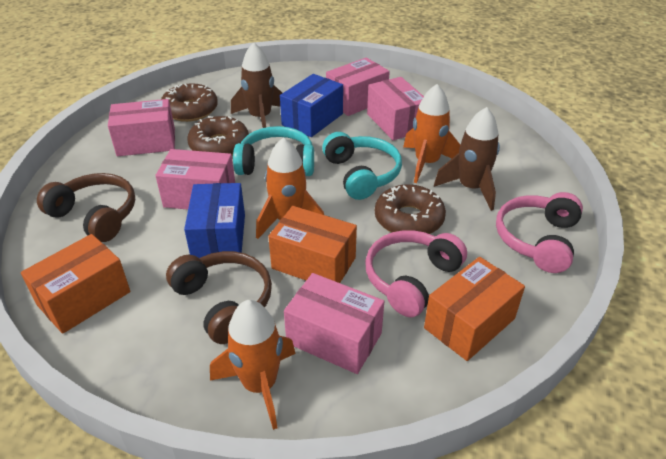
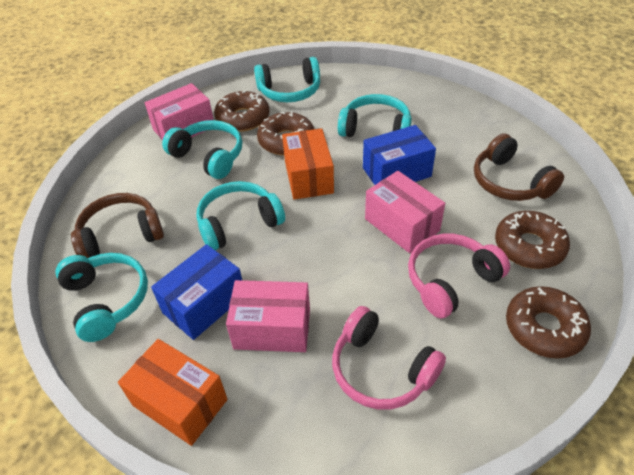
brown donut: 3 -> 4
brown rocket: 2 -> 0
orange box: 3 -> 2
orange rocket: 3 -> 0
pink box: 5 -> 3
turquoise headphones: 2 -> 5

